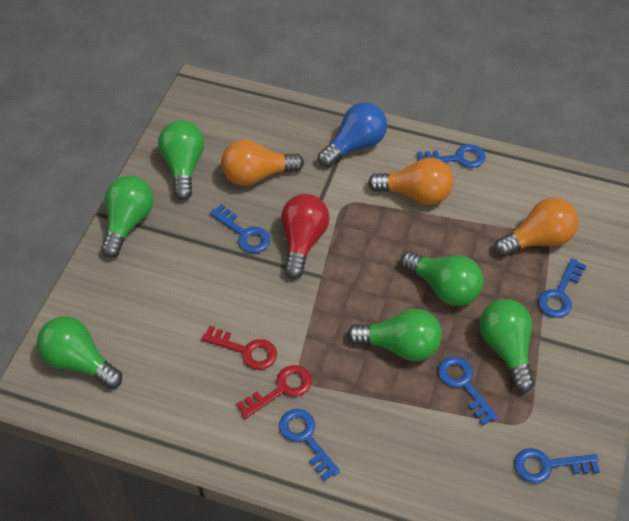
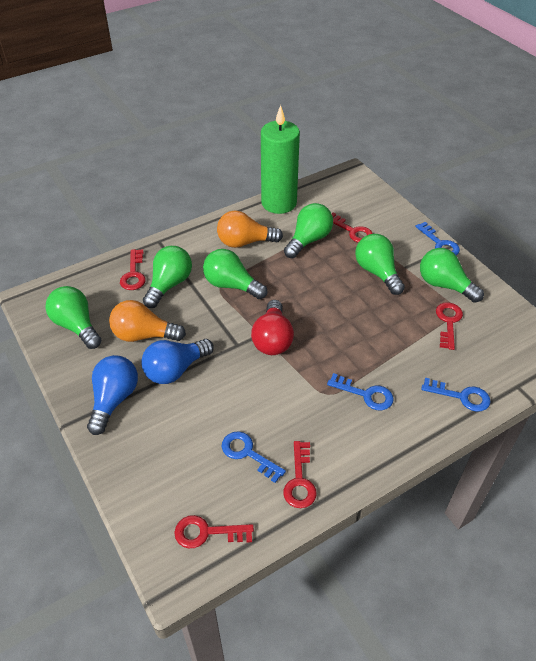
blue key: 6 -> 4
blue light bulb: 1 -> 2
green candle: 0 -> 1
orange light bulb: 3 -> 2
red key: 2 -> 5

